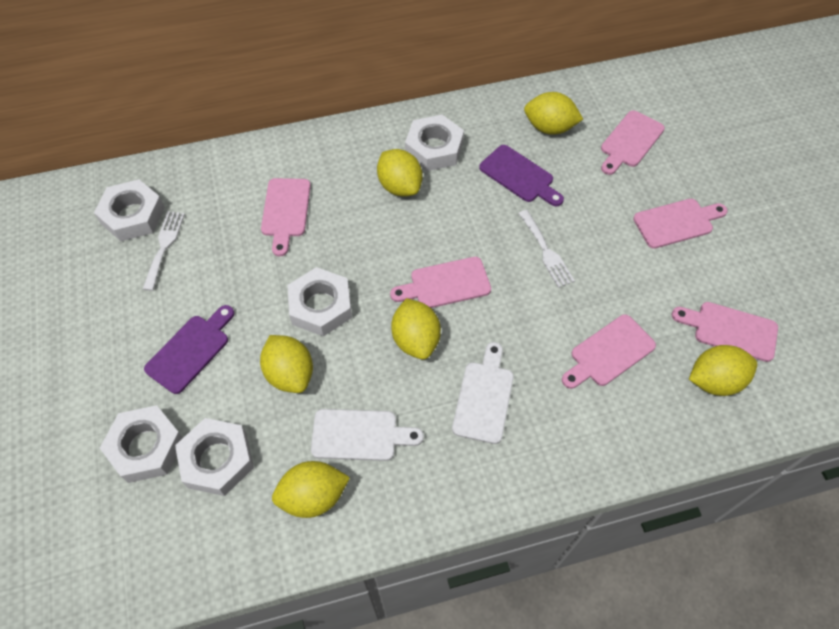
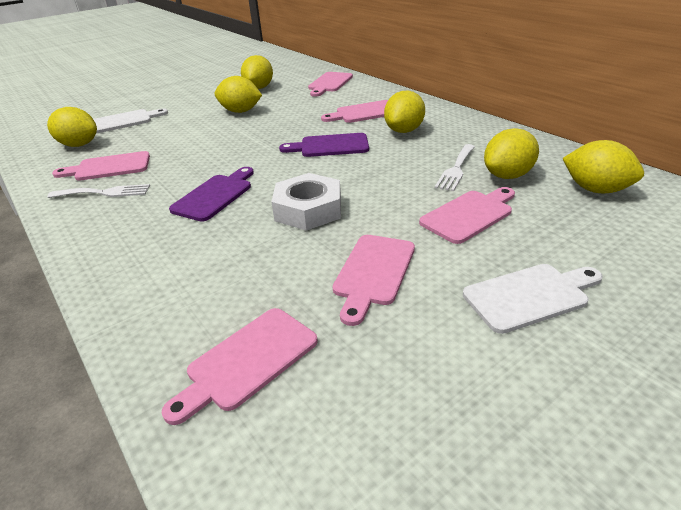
white nut: 5 -> 1

